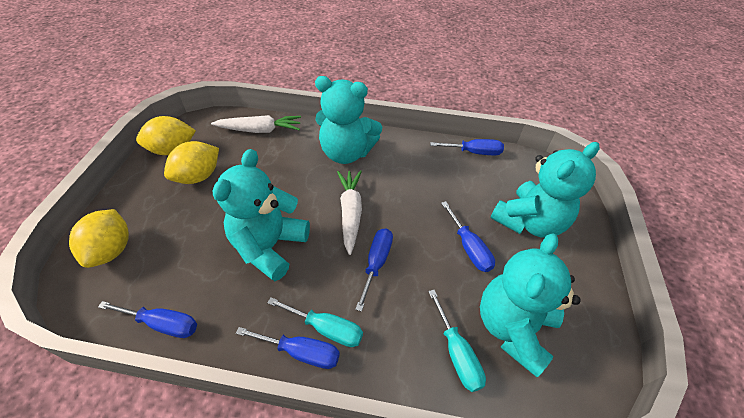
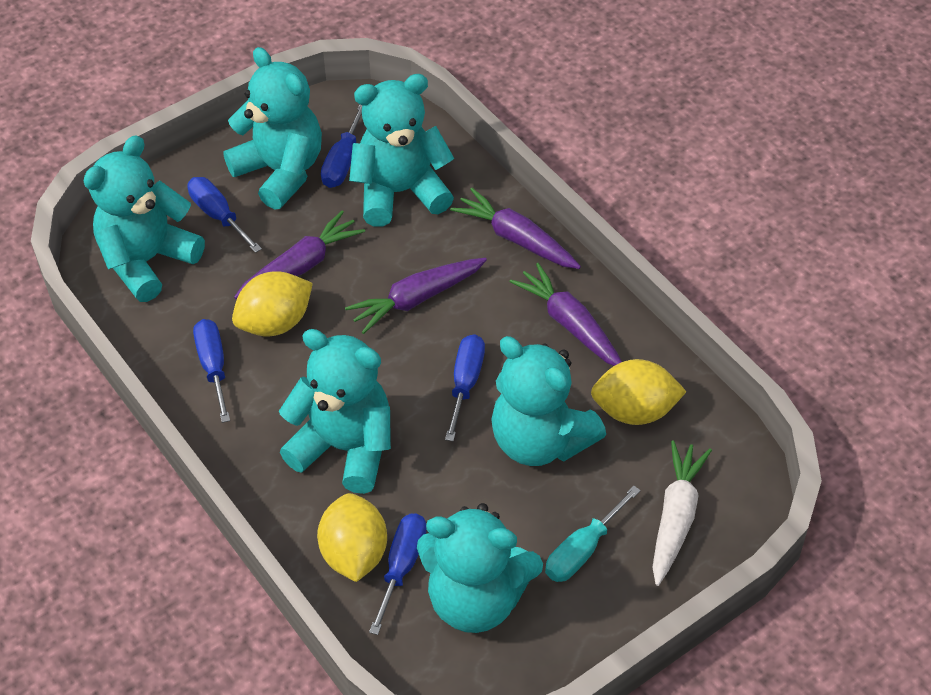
purple carrot: 0 -> 4
turquoise screwdriver: 2 -> 1
turquoise teddy bear: 4 -> 6
white carrot: 2 -> 1

